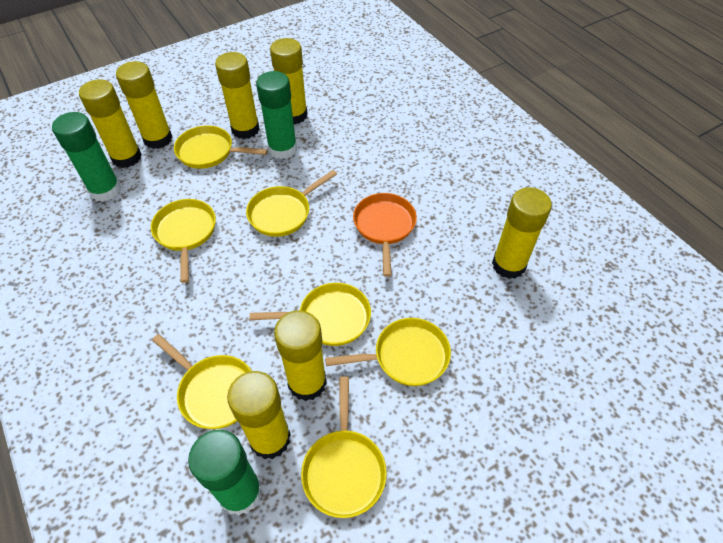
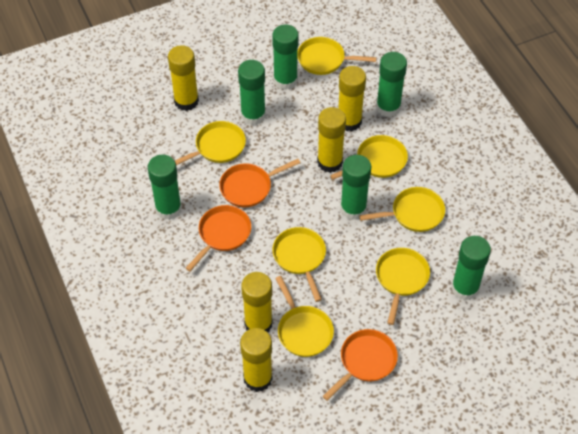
green glue stick: 3 -> 6
orange pan: 1 -> 3
yellow glue stick: 7 -> 5

